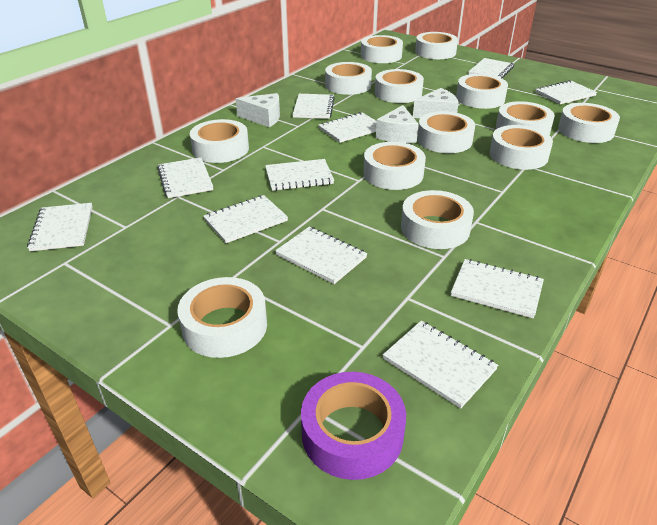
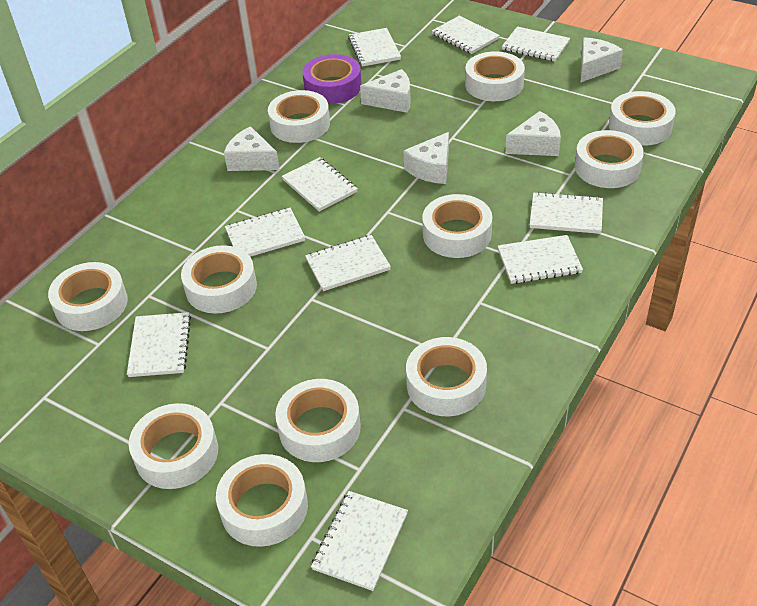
white cheese: 3 -> 5
white notebook: 11 -> 10
white tape: 13 -> 11

